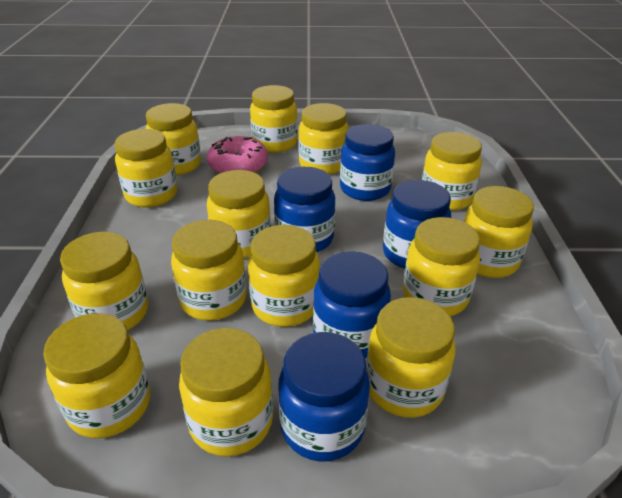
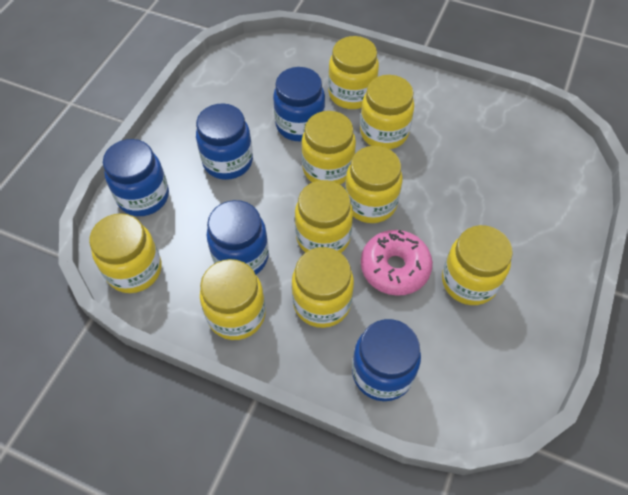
yellow jar: 14 -> 9

